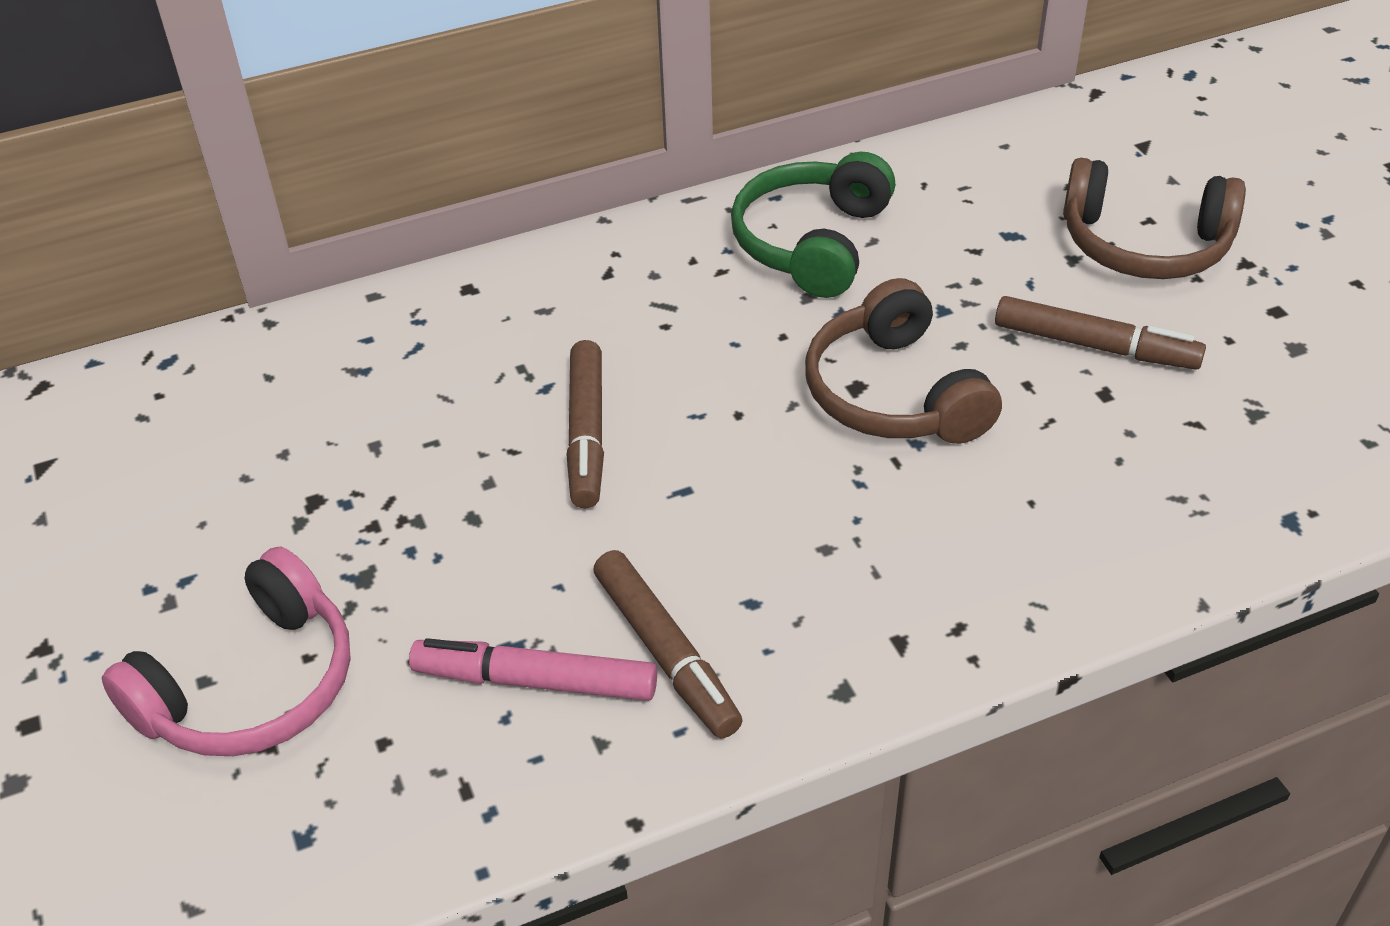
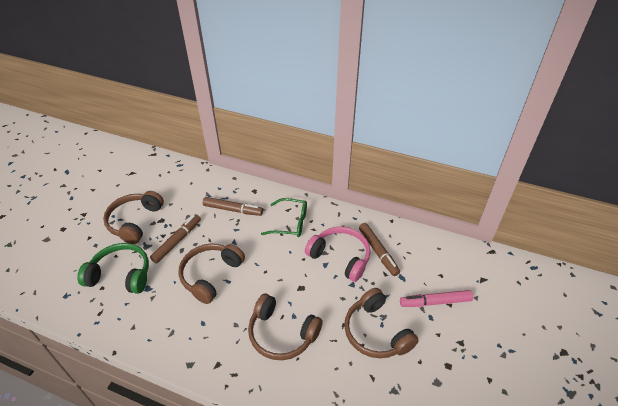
brown headphones: 2 -> 4
green glasses: 0 -> 1

